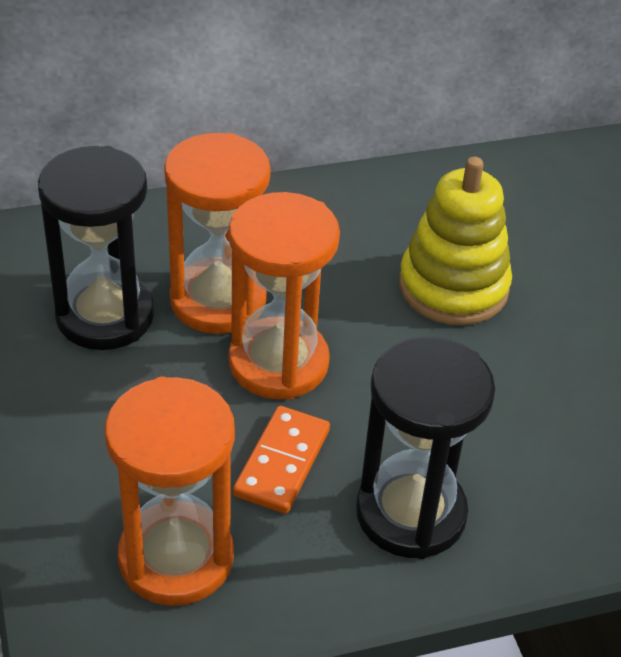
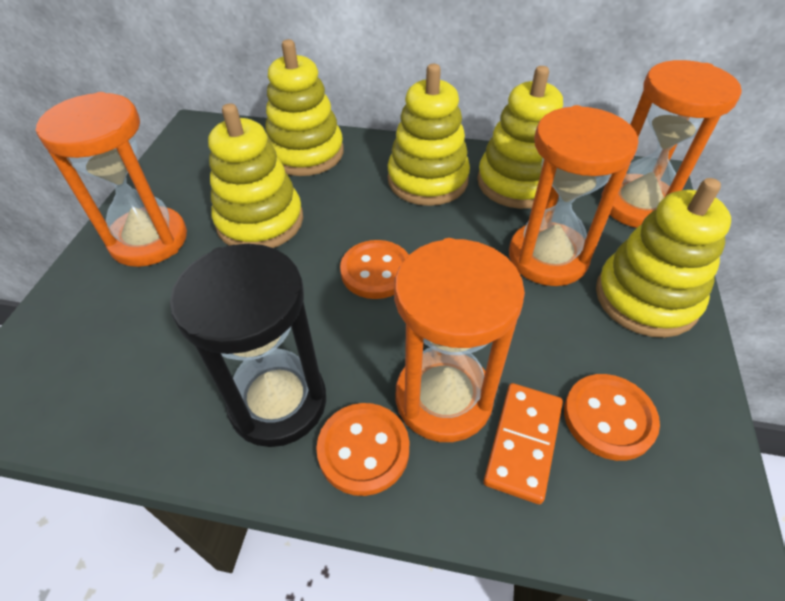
black hourglass: 2 -> 1
orange button: 0 -> 3
orange hourglass: 3 -> 4
yellow stacking toy: 1 -> 5

